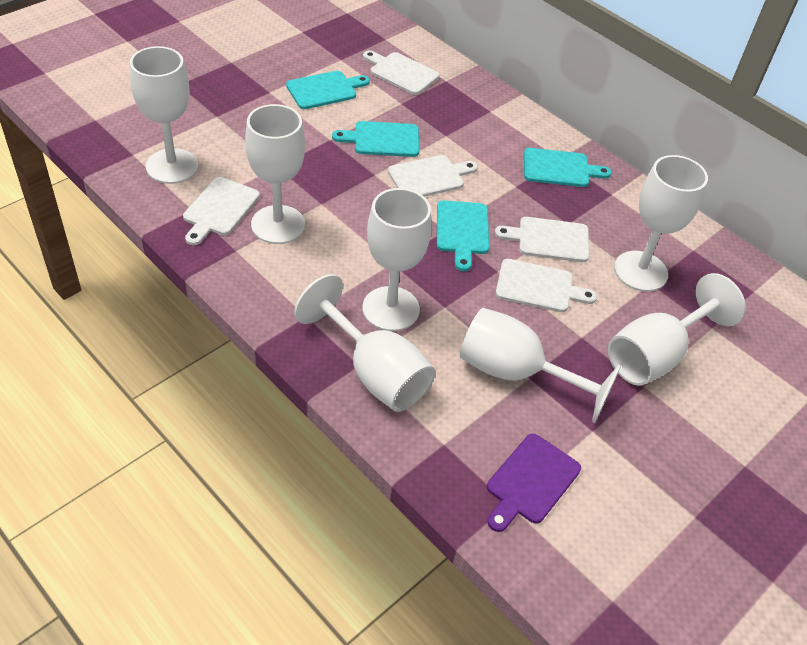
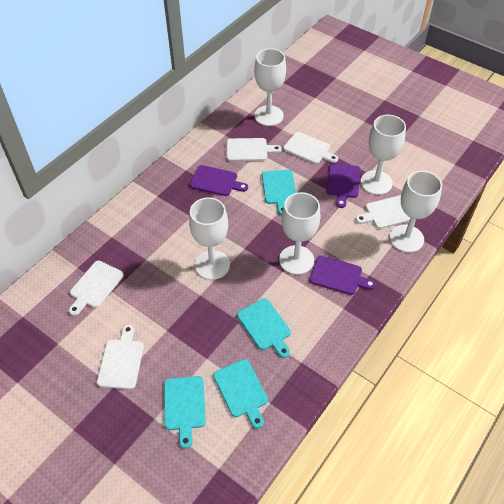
purple cutting board: 1 -> 3
white goblet: 7 -> 5

